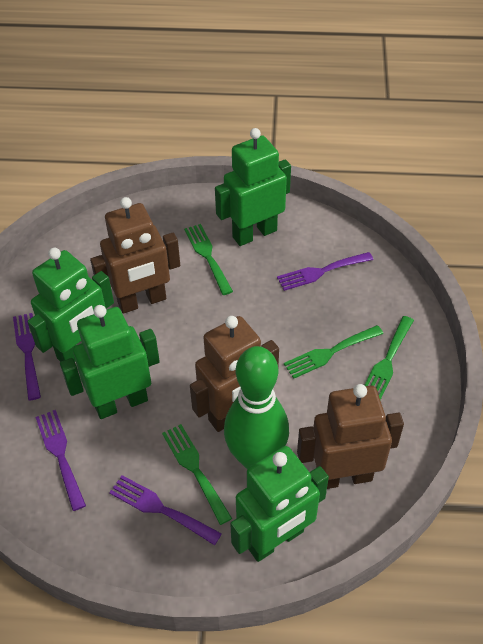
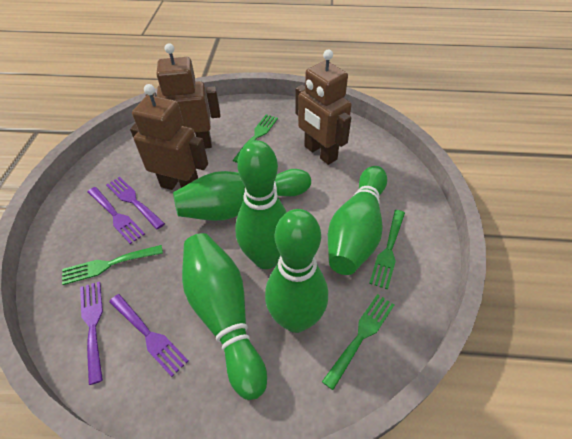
green bowling pin: 1 -> 5
green robot: 4 -> 0

